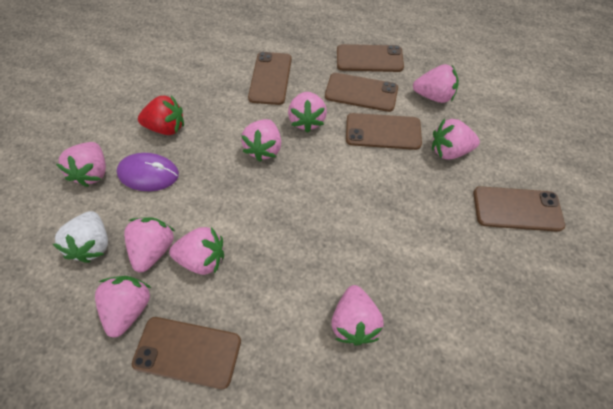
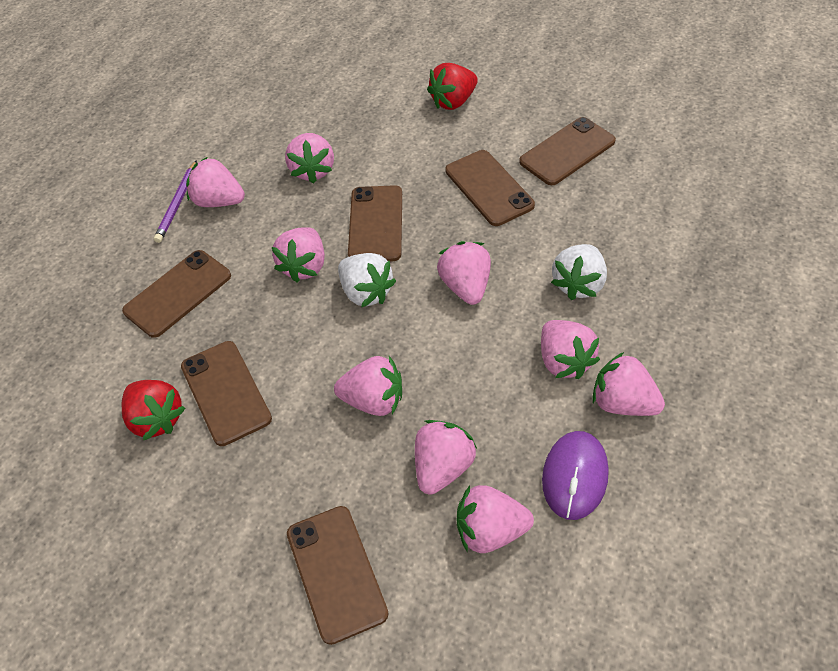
purple pencil: 0 -> 1
red strawberry: 1 -> 2
white strawberry: 1 -> 2

